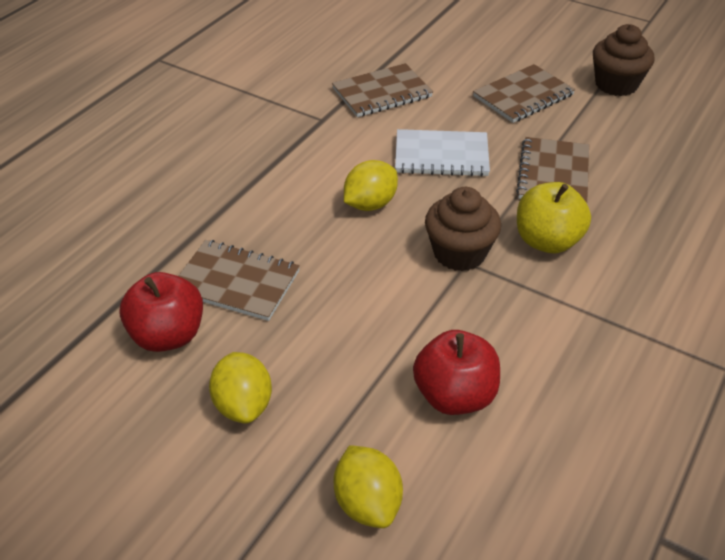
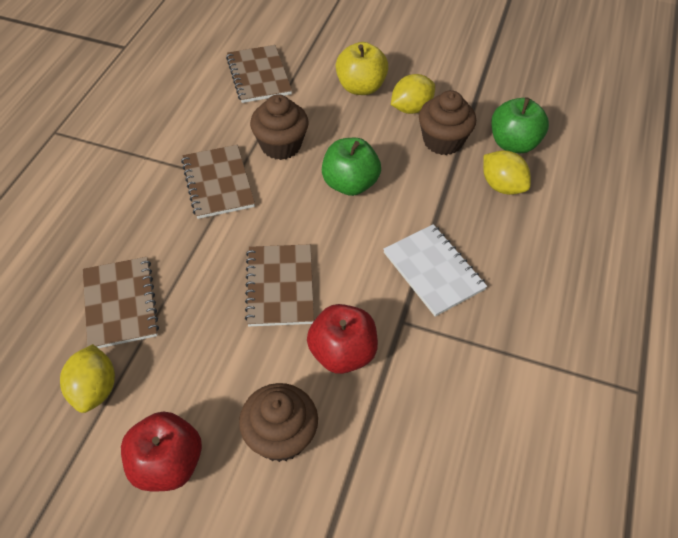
brown cupcake: 2 -> 3
green apple: 0 -> 2

